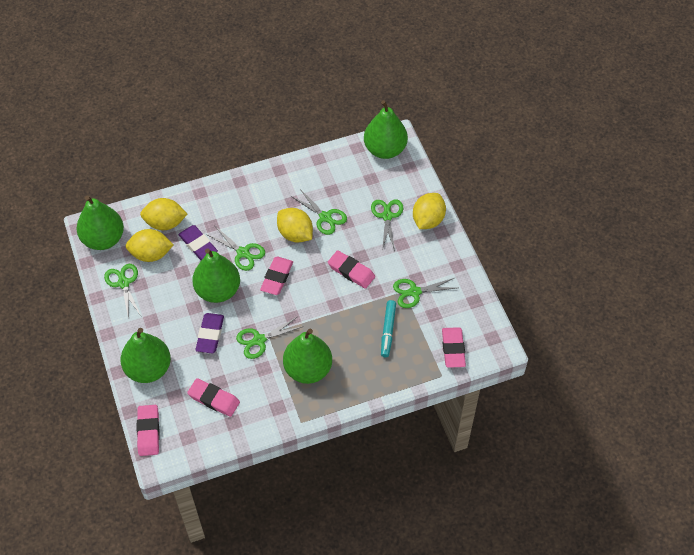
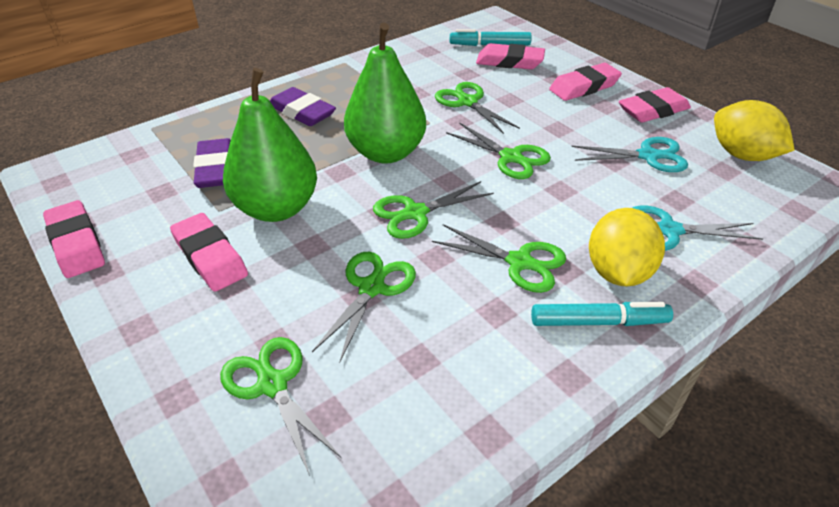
green pear: 5 -> 2
turquoise marker: 1 -> 2
turquoise scissors: 0 -> 2
yellow lemon: 4 -> 2

